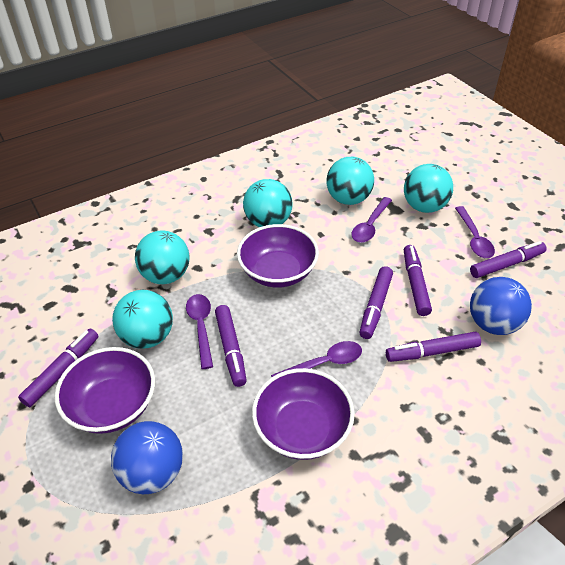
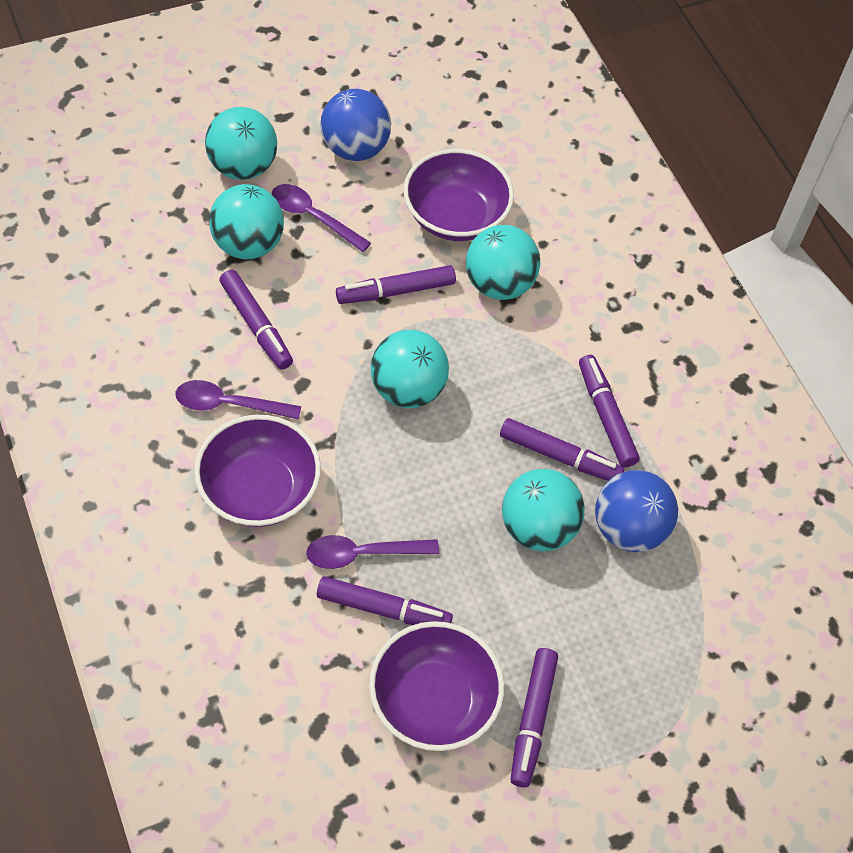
purple spoon: 4 -> 3

